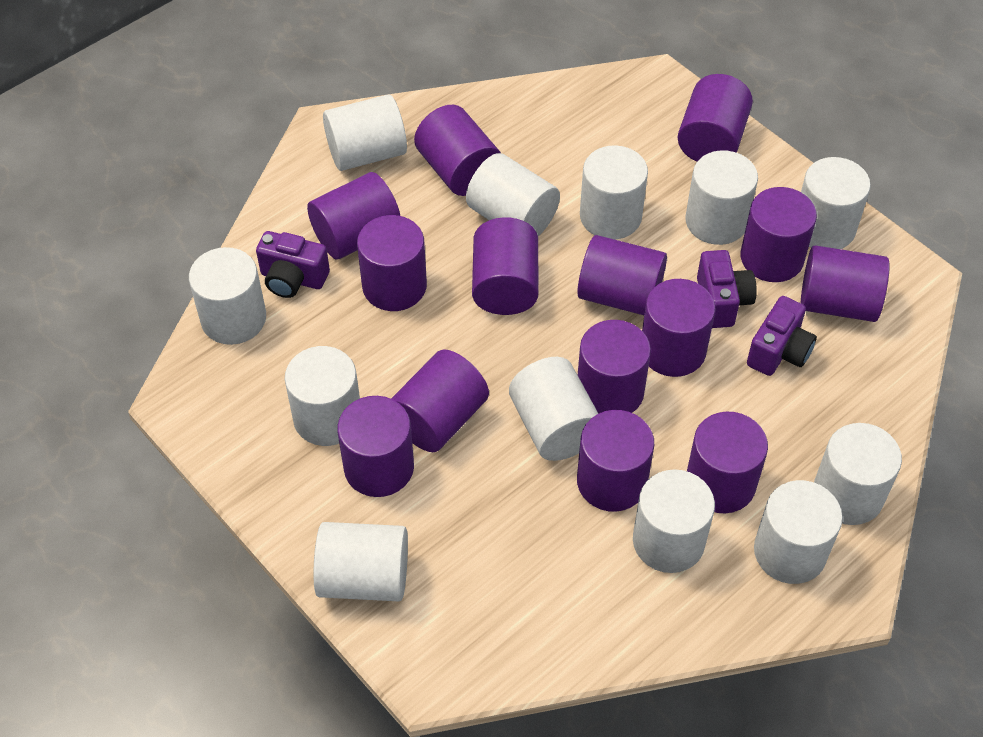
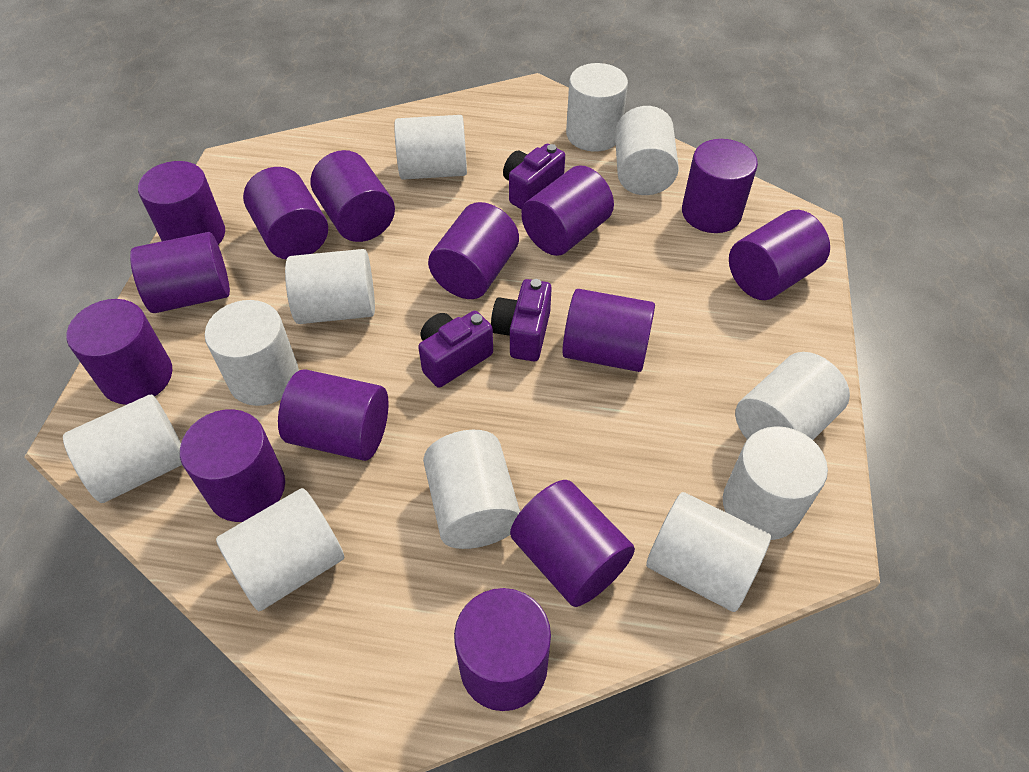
white cylinder: 12 -> 11

